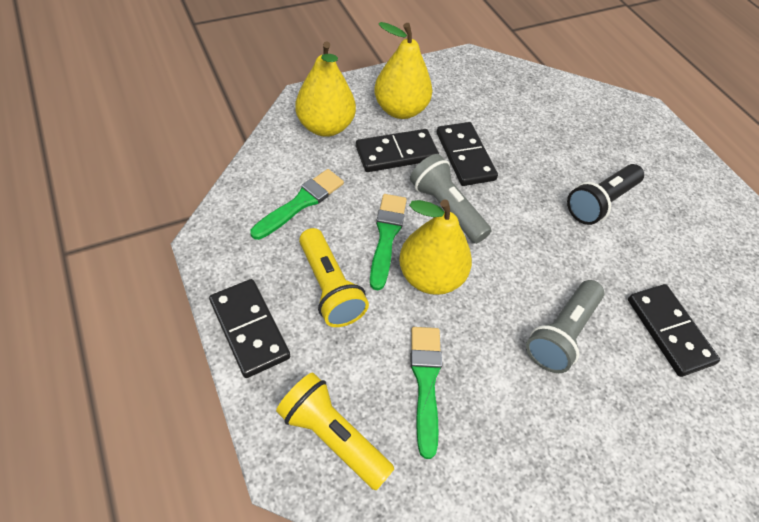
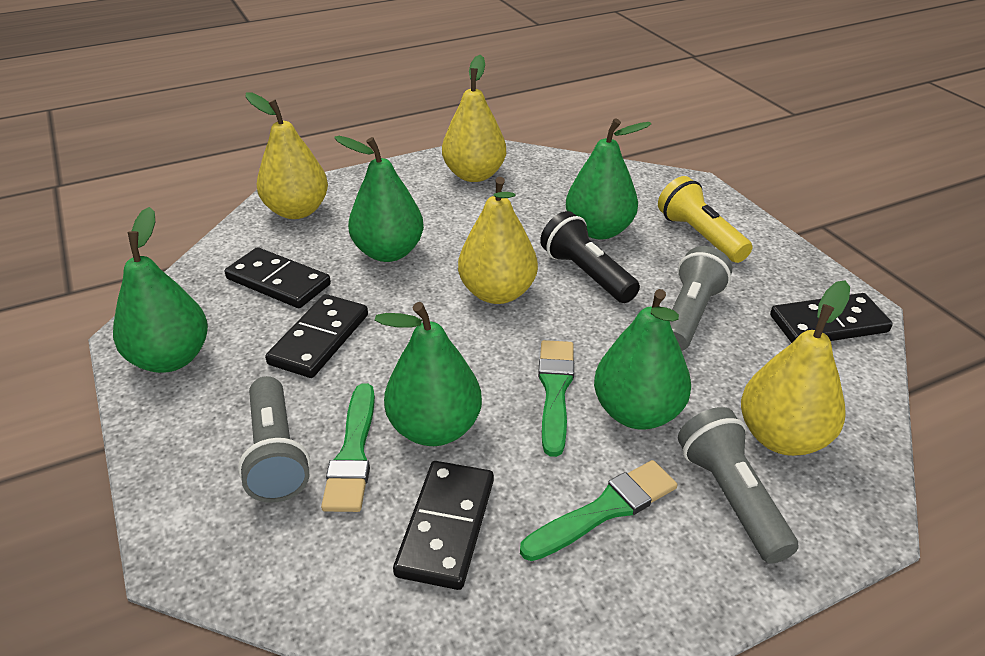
green pear: 0 -> 5
grey flashlight: 2 -> 3
yellow flashlight: 2 -> 1
yellow pear: 3 -> 4

